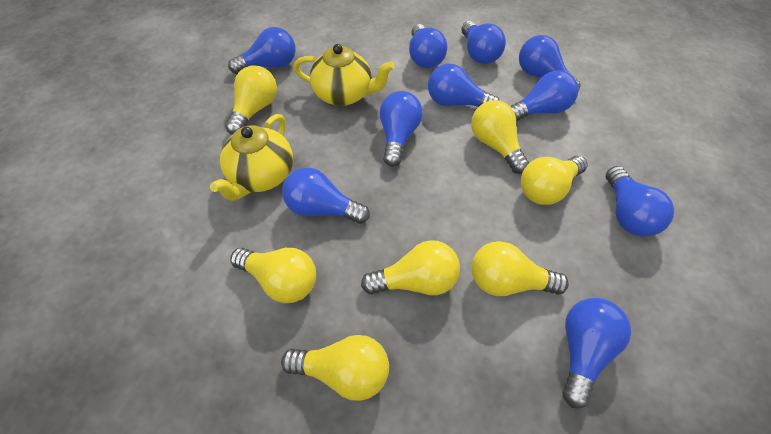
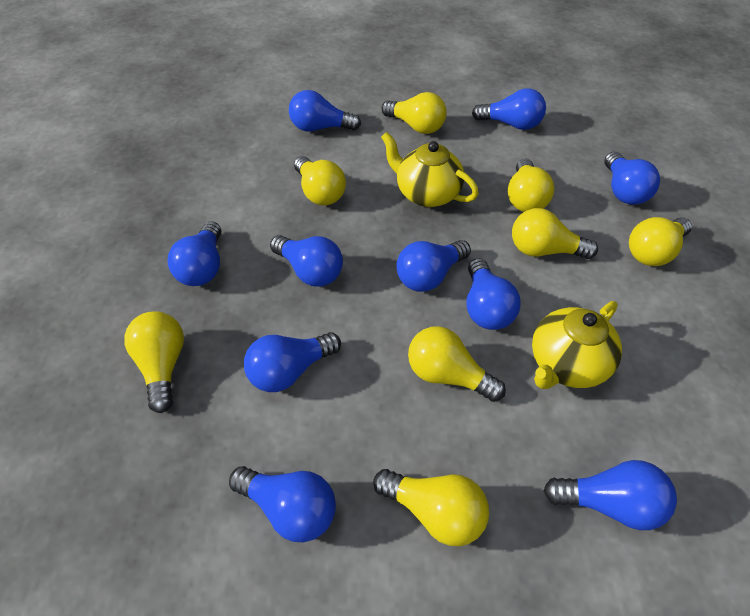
yellow light bulb: 7 -> 8

